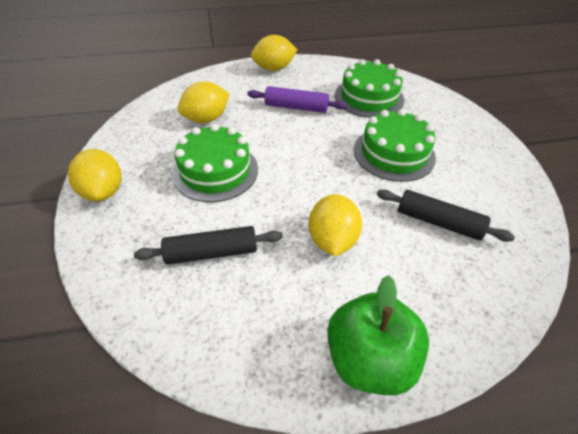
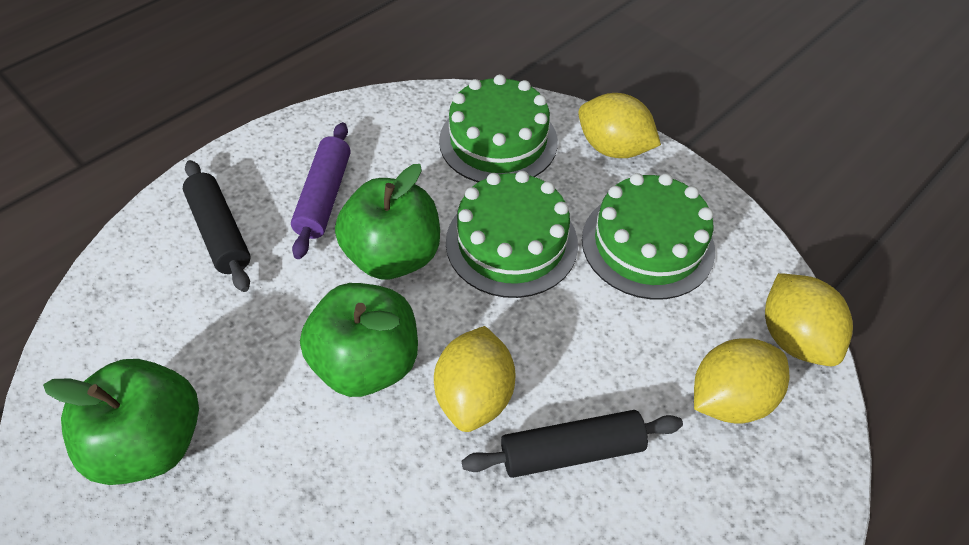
green apple: 1 -> 3

